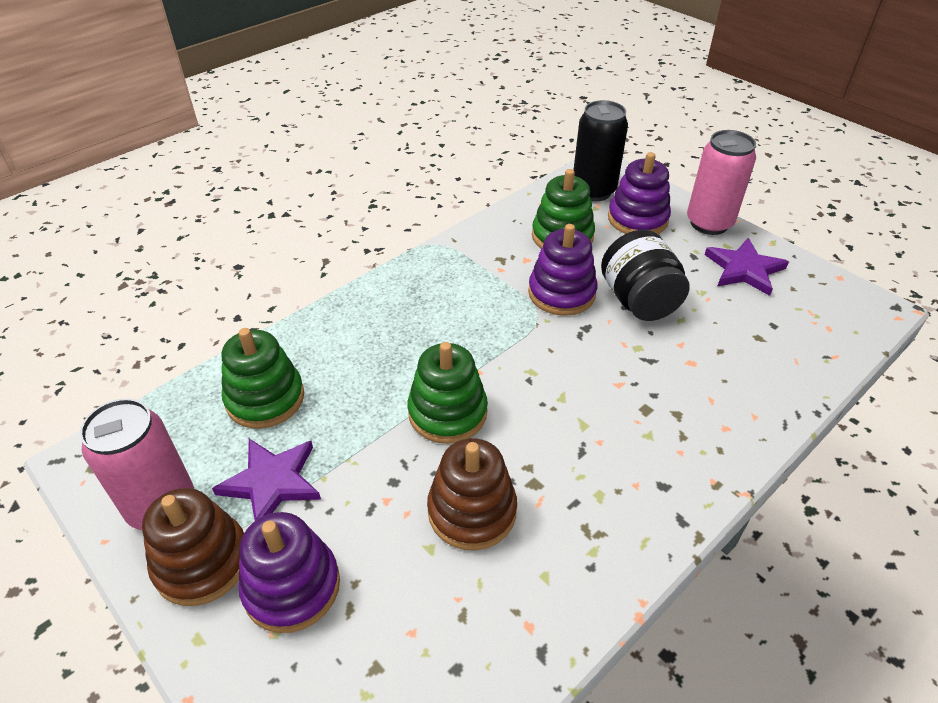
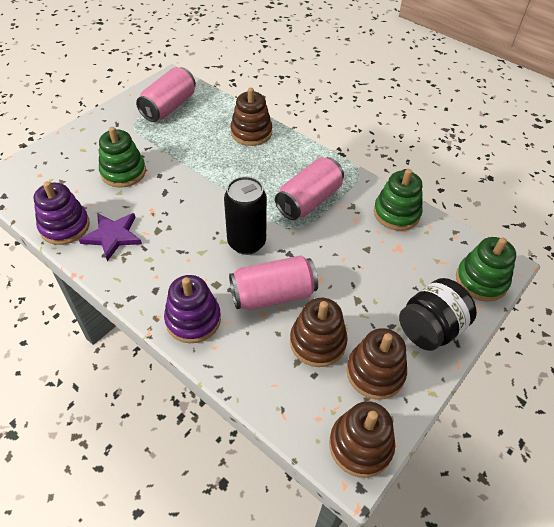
brown stacking toy: 2 -> 4
pink can: 2 -> 3
purple stacking toy: 3 -> 2
purple star: 2 -> 1

